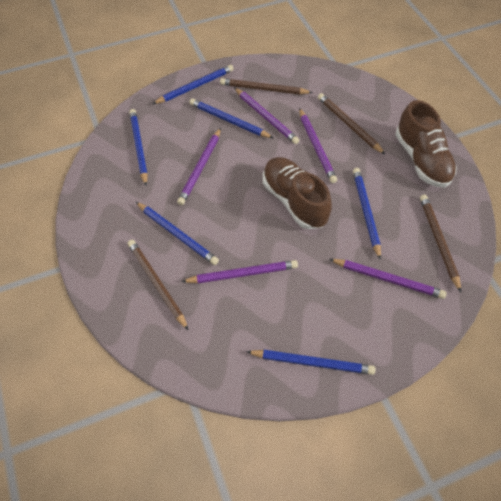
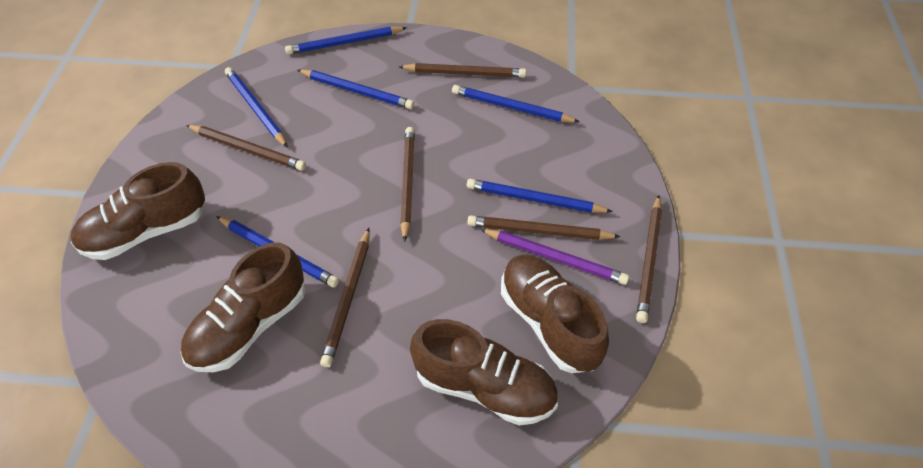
brown pencil: 4 -> 6
brown shoe: 2 -> 4
purple pencil: 5 -> 1

